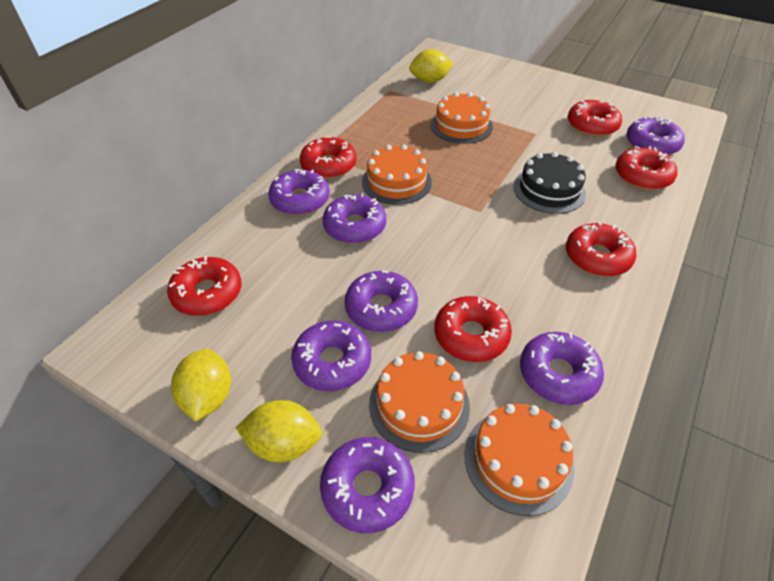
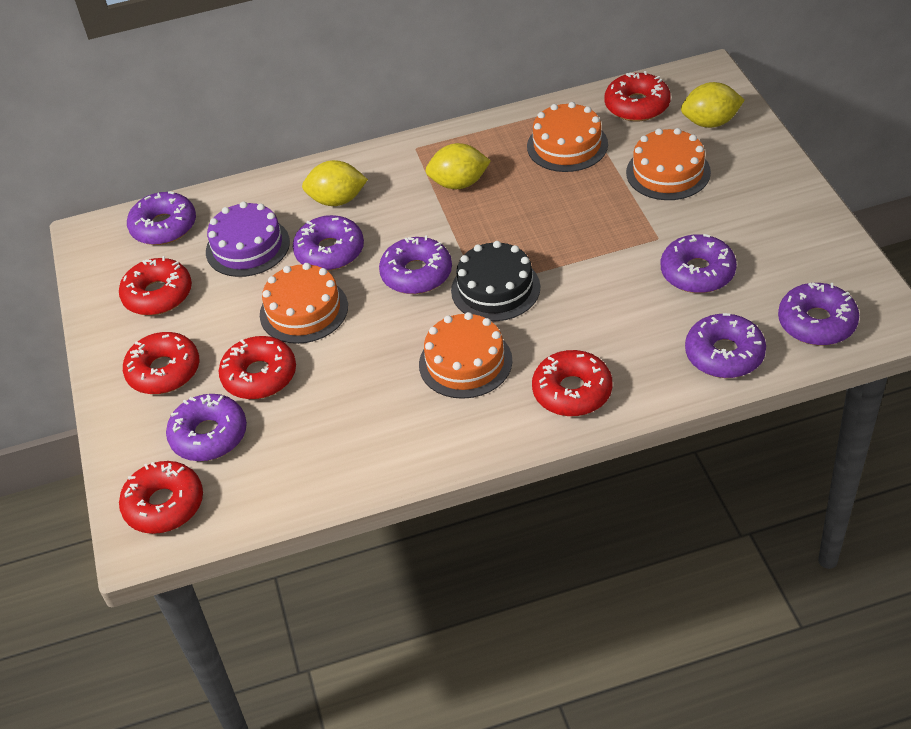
purple cake: 0 -> 1

